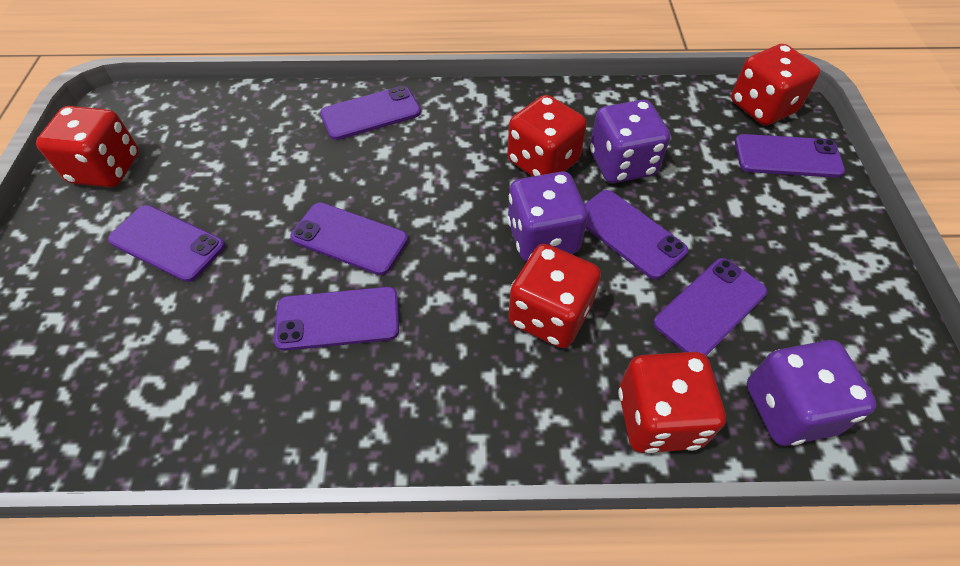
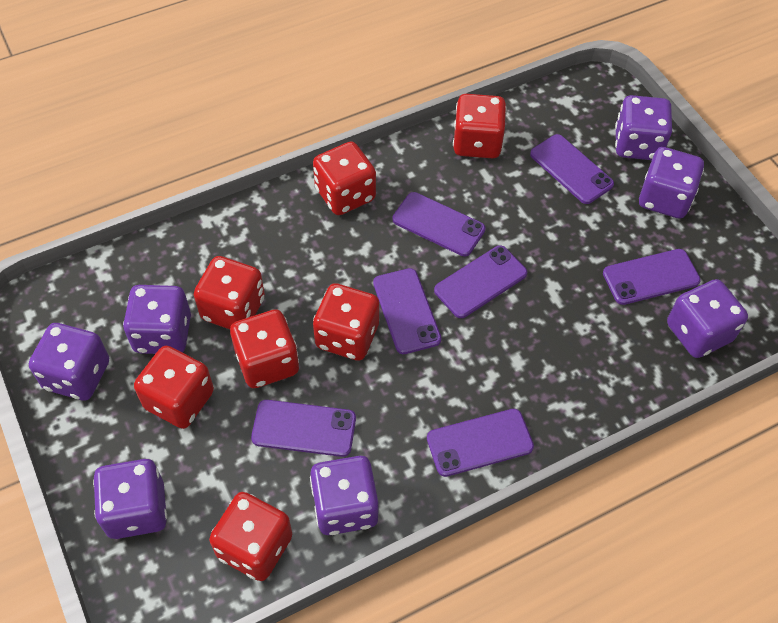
purple dice: 3 -> 7
red dice: 5 -> 7

